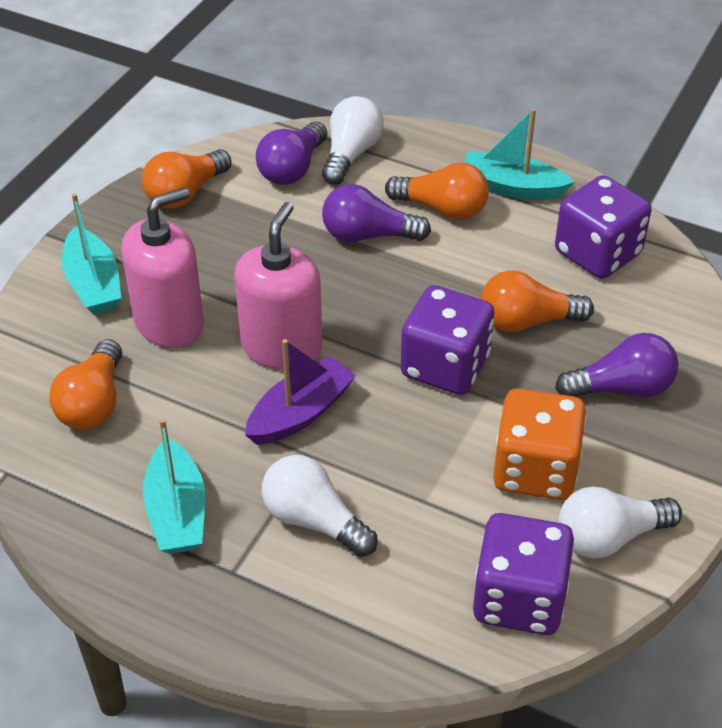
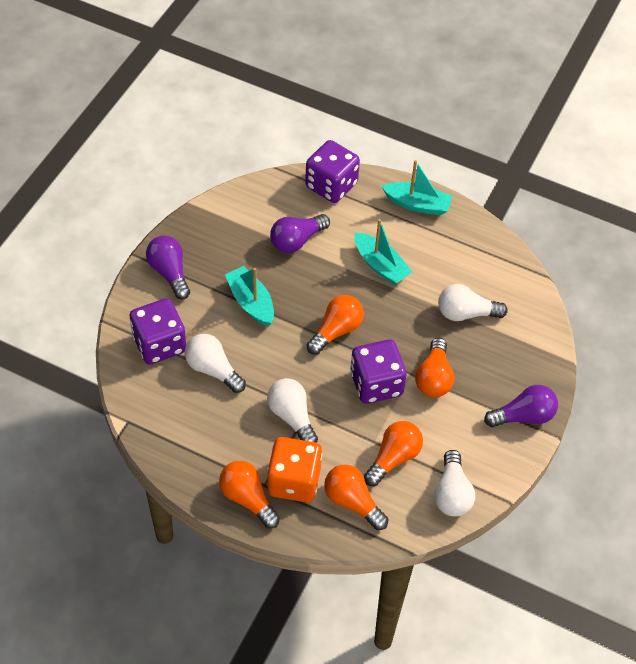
orange light bulb: 4 -> 5
pink soap dispenser: 2 -> 0
purple boat: 1 -> 0
white light bulb: 3 -> 4

